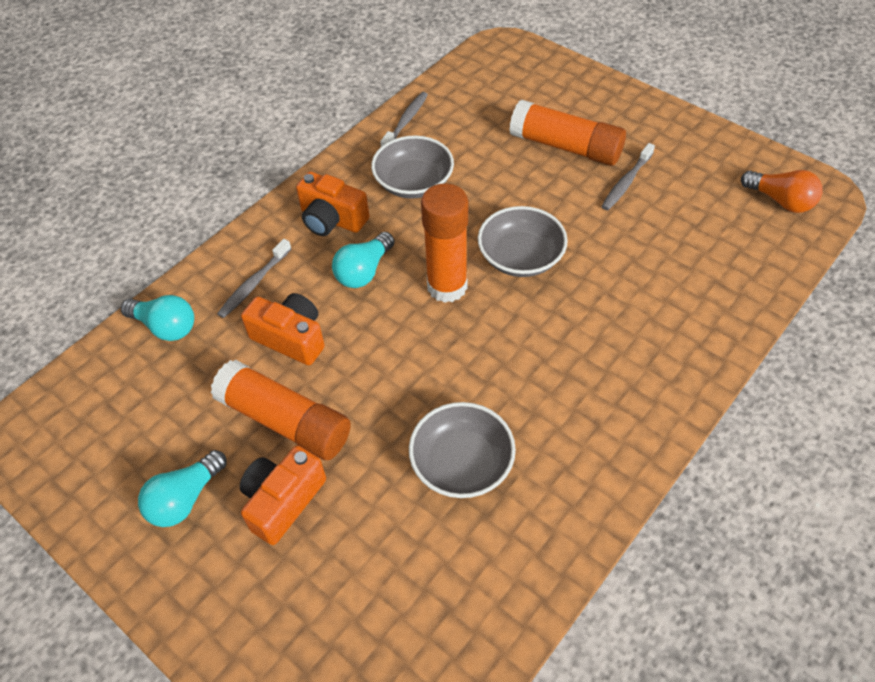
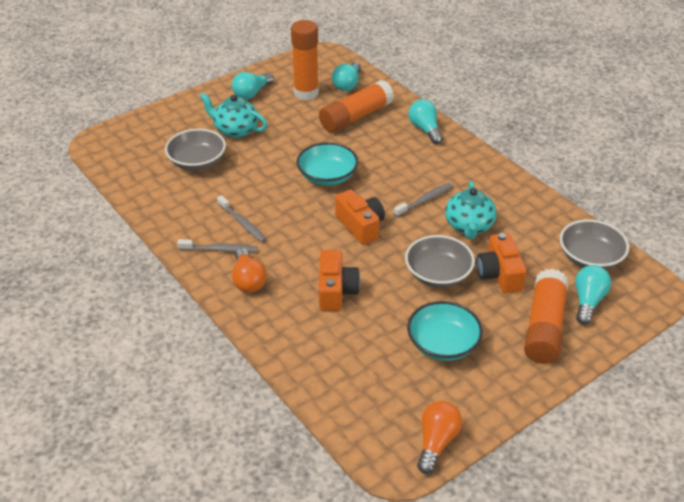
orange light bulb: 1 -> 2
turquoise bowl: 0 -> 2
turquoise light bulb: 3 -> 4
turquoise teapot: 0 -> 2

